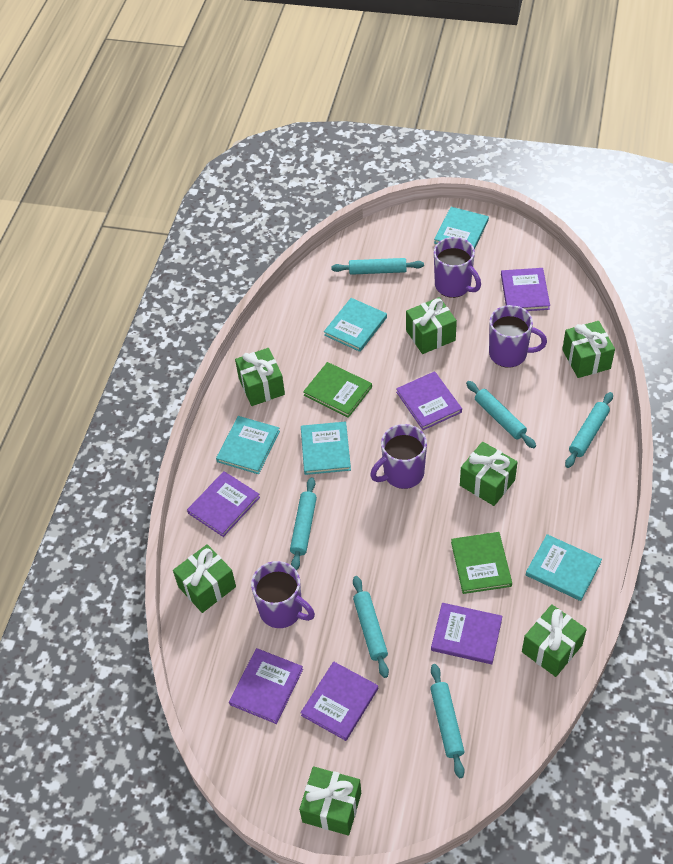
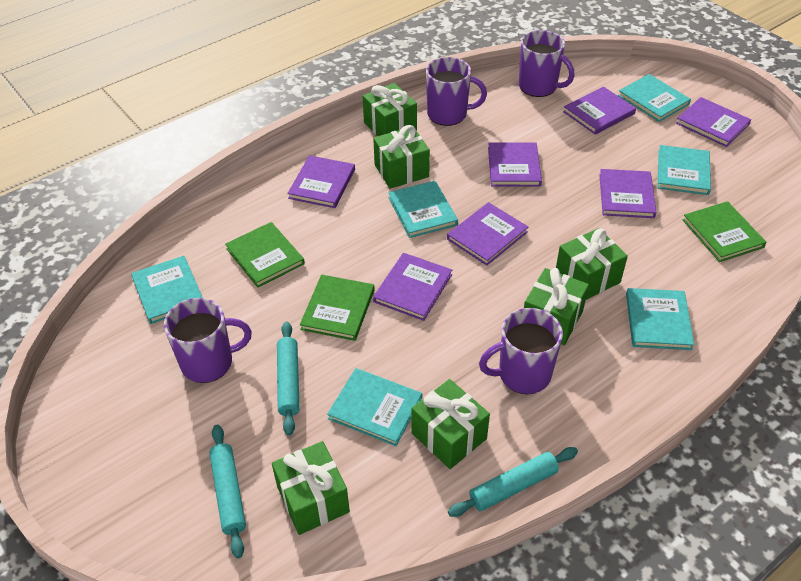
green book: 2 -> 3
green gift: 7 -> 6
purple book: 6 -> 7
turquoise book: 5 -> 6
turquoise rolling pin: 6 -> 3

